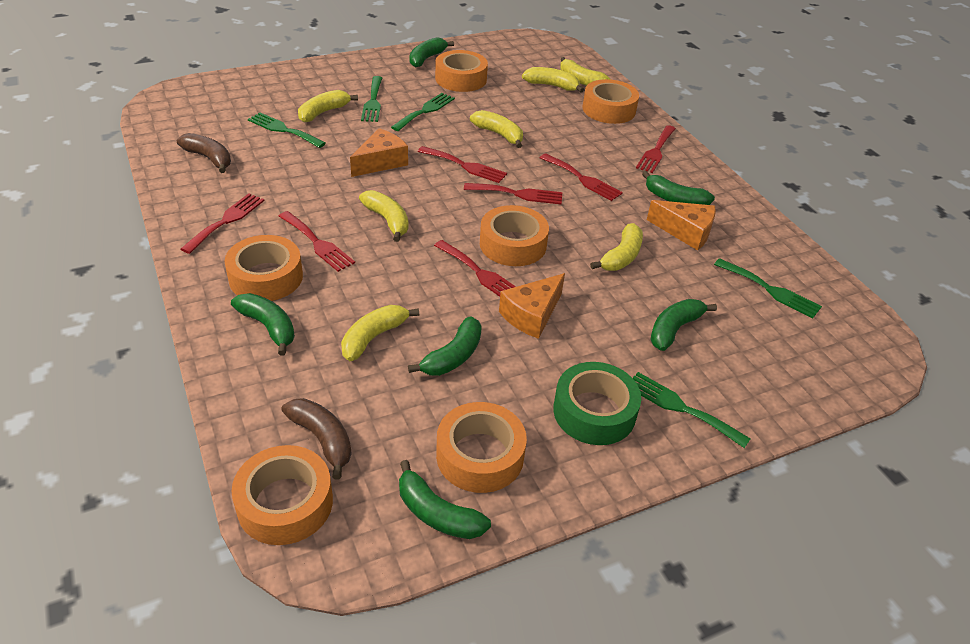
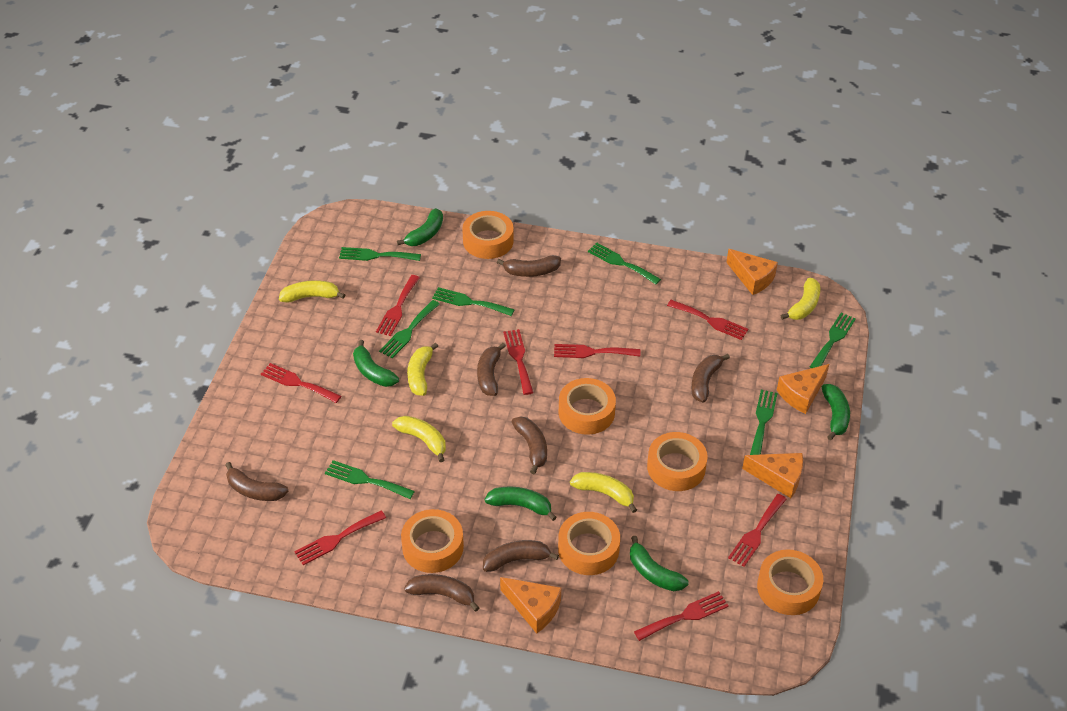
brown banana: 2 -> 7
green banana: 6 -> 5
green fork: 5 -> 7
green tape: 1 -> 0
orange cheese: 3 -> 4
red fork: 7 -> 8
yellow banana: 7 -> 5

